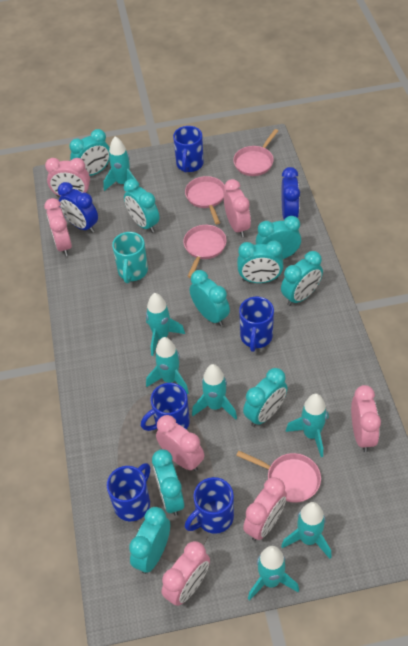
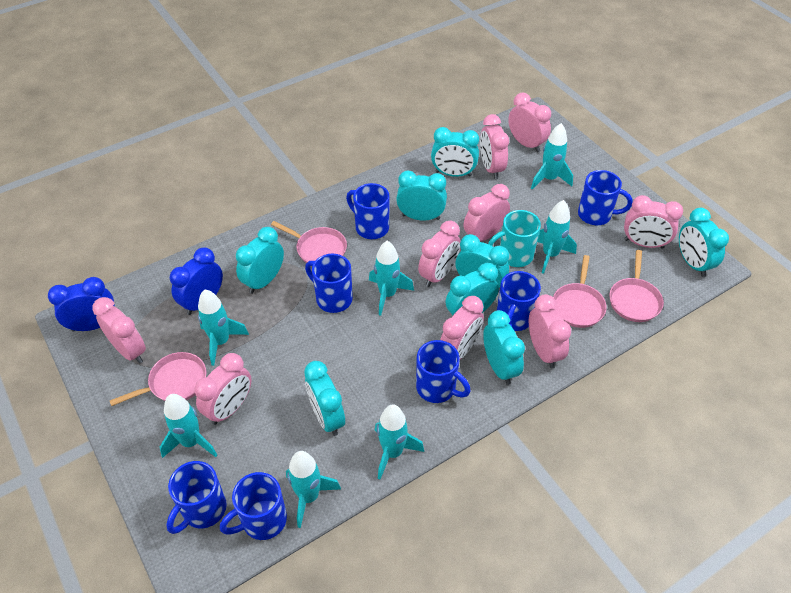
blue mug: 5 -> 7
pink clock: 7 -> 9
turquoise clock: 9 -> 8

